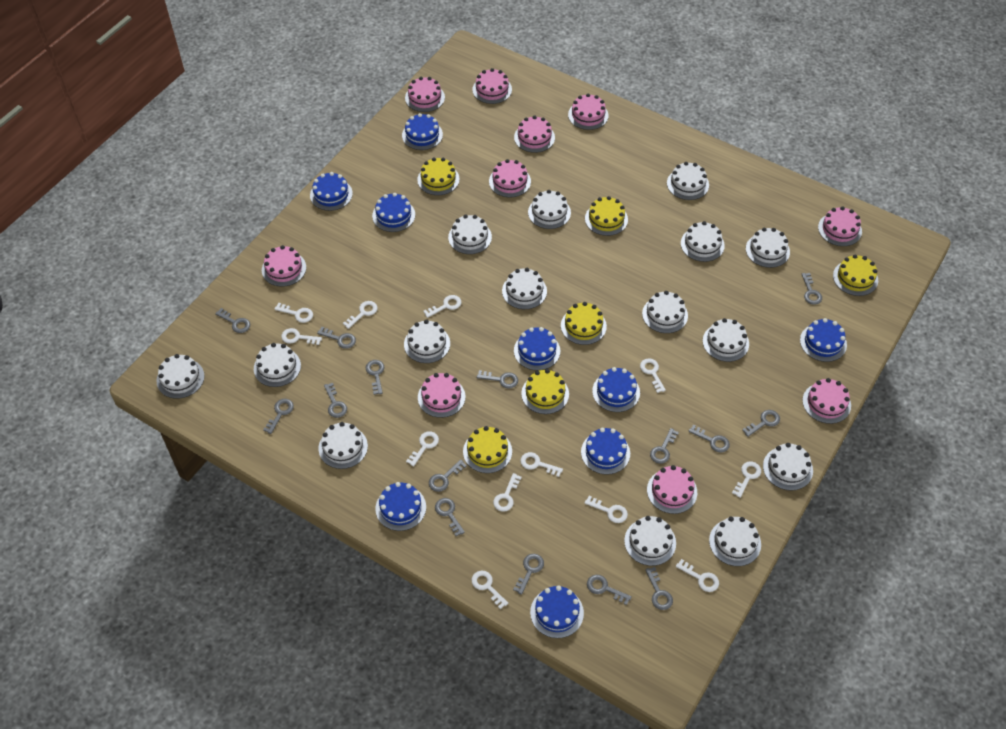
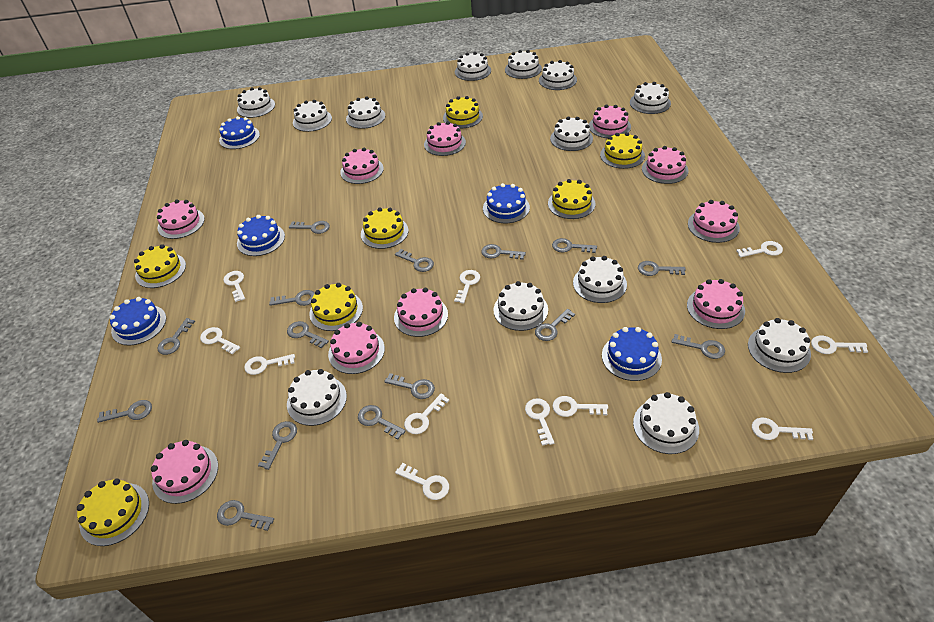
blue cake: 9 -> 5
white cake: 15 -> 13
white key: 12 -> 11
yellow cake: 6 -> 7

